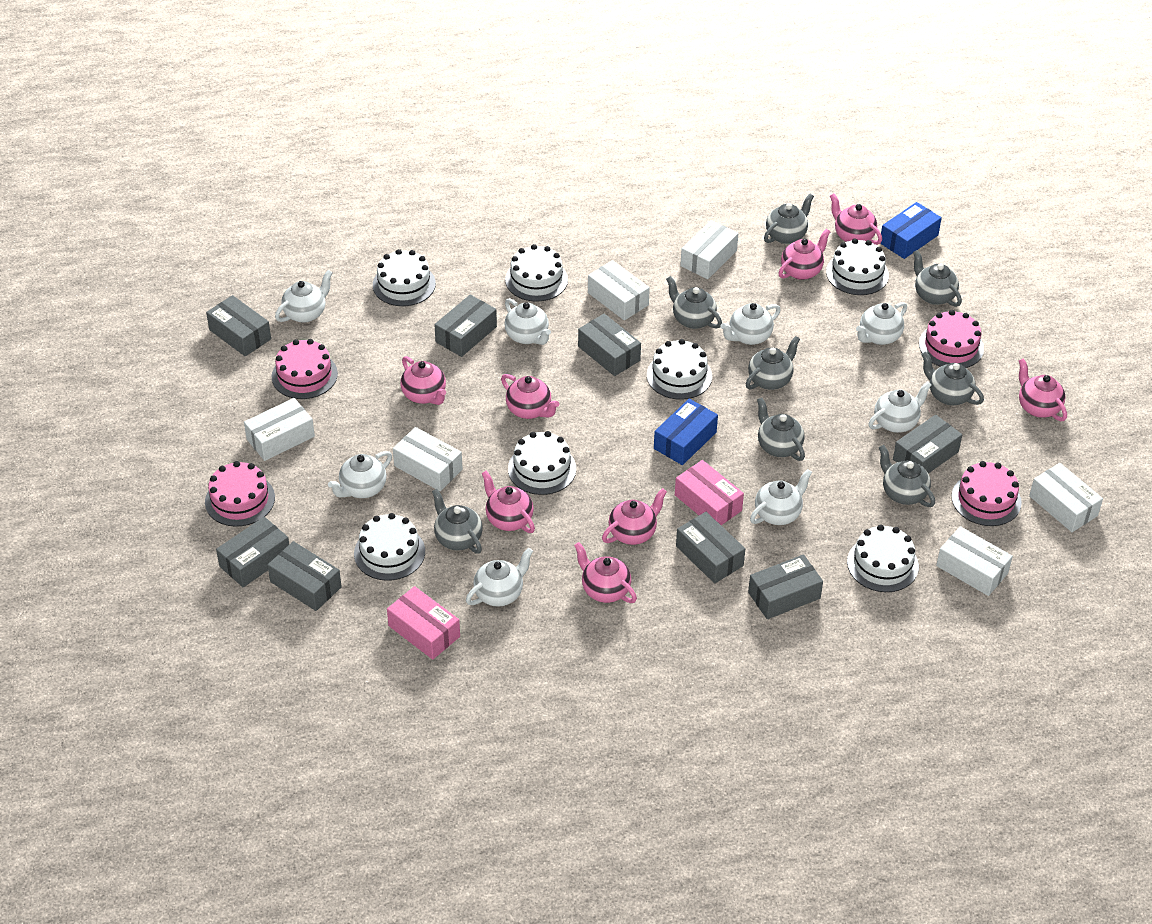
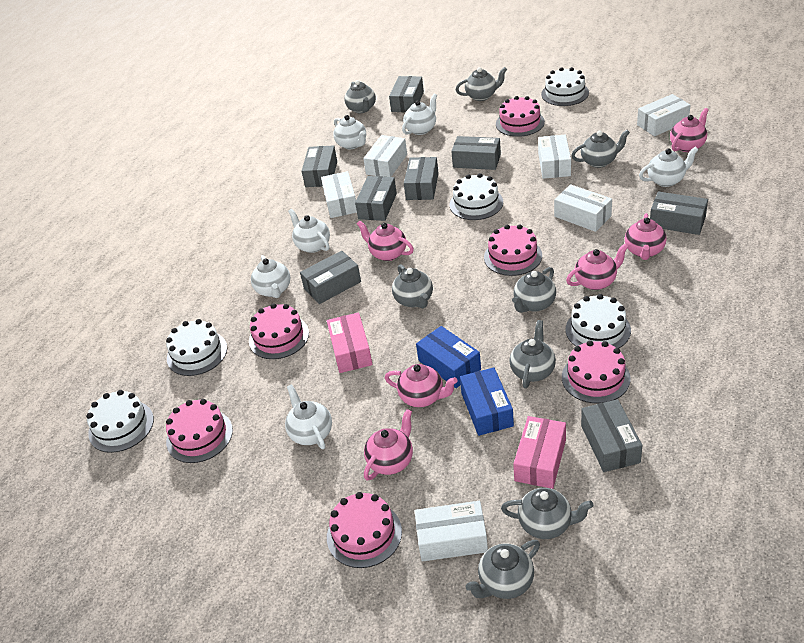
pink cake: 4 -> 6
pink teapot: 8 -> 6
white cake: 7 -> 5
white teapot: 8 -> 6

